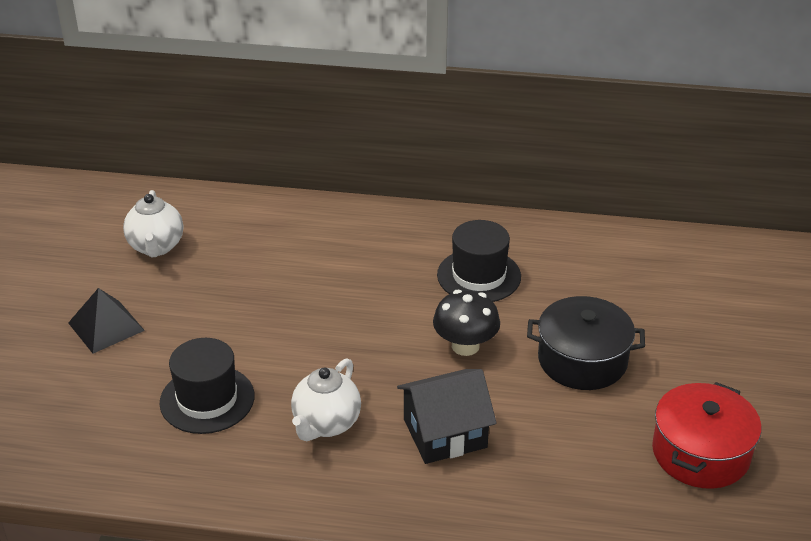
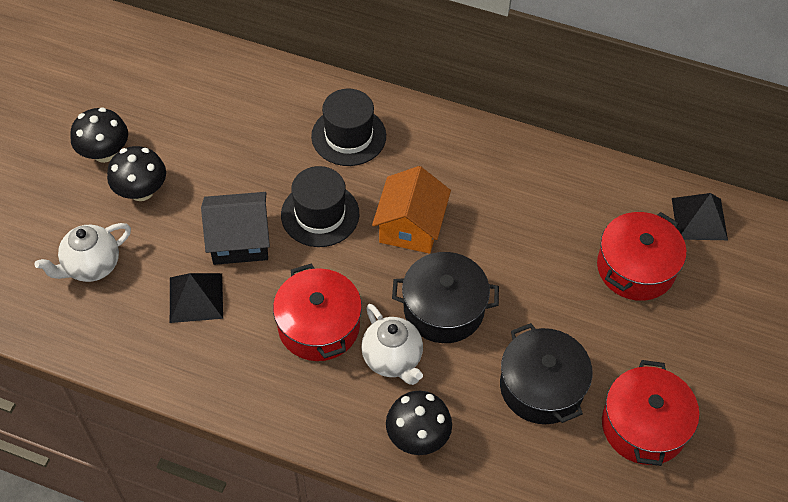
black mushroom: 1 -> 3
black pot: 1 -> 2
black pyramid: 1 -> 2
orange house: 0 -> 1
red pot: 1 -> 3

